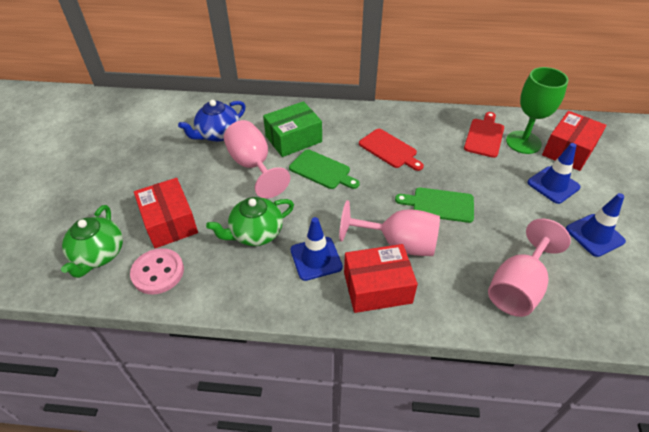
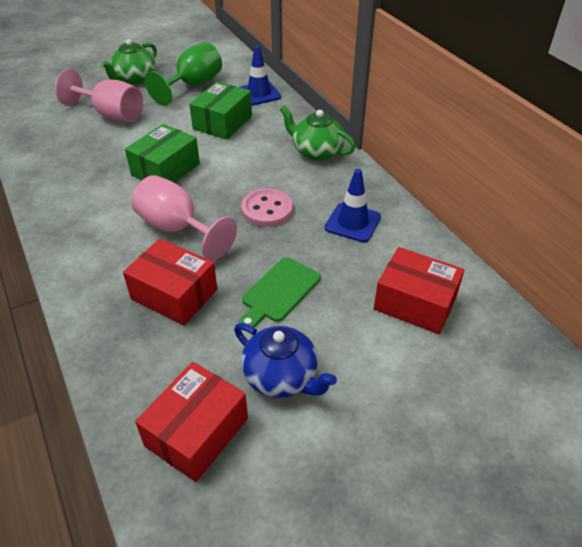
blue traffic cone: 3 -> 2
green box: 1 -> 2
green cutting board: 2 -> 1
pink goblet: 3 -> 2
red cutting board: 2 -> 0

